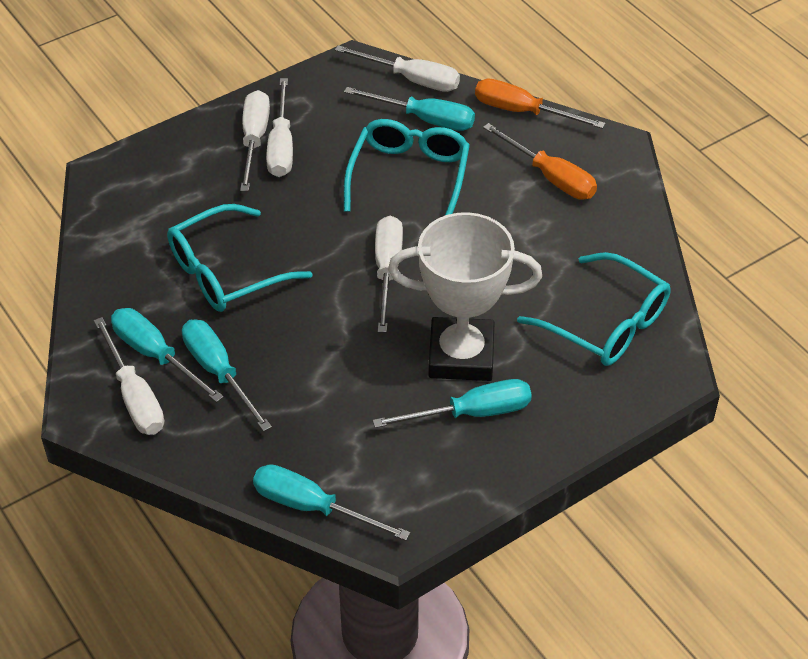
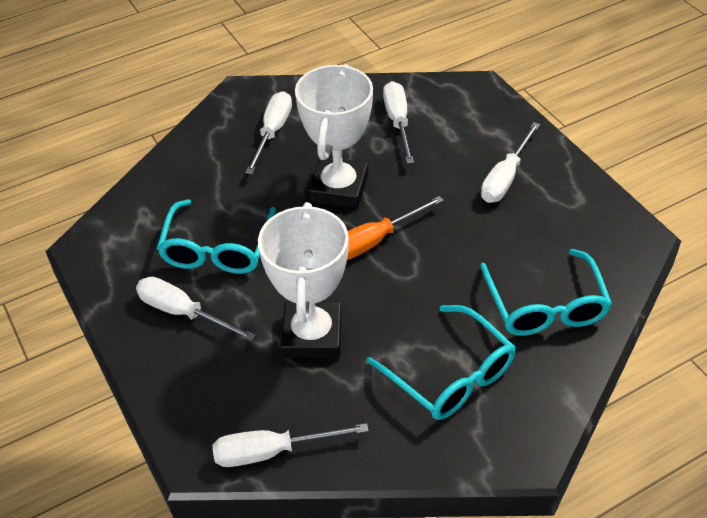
orange screwdriver: 2 -> 1
turquoise screwdriver: 5 -> 0
white trophy: 1 -> 2

